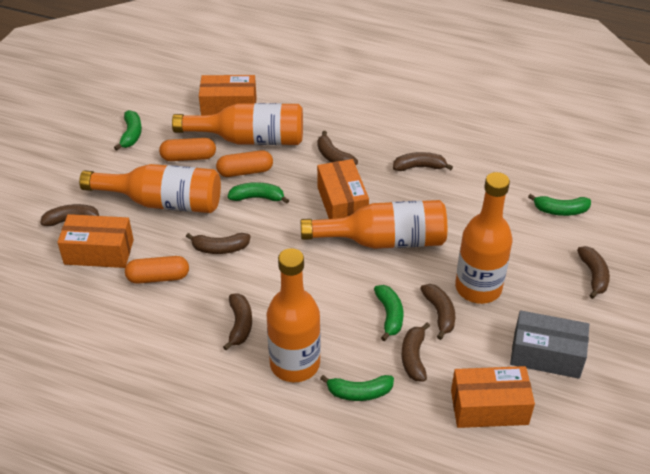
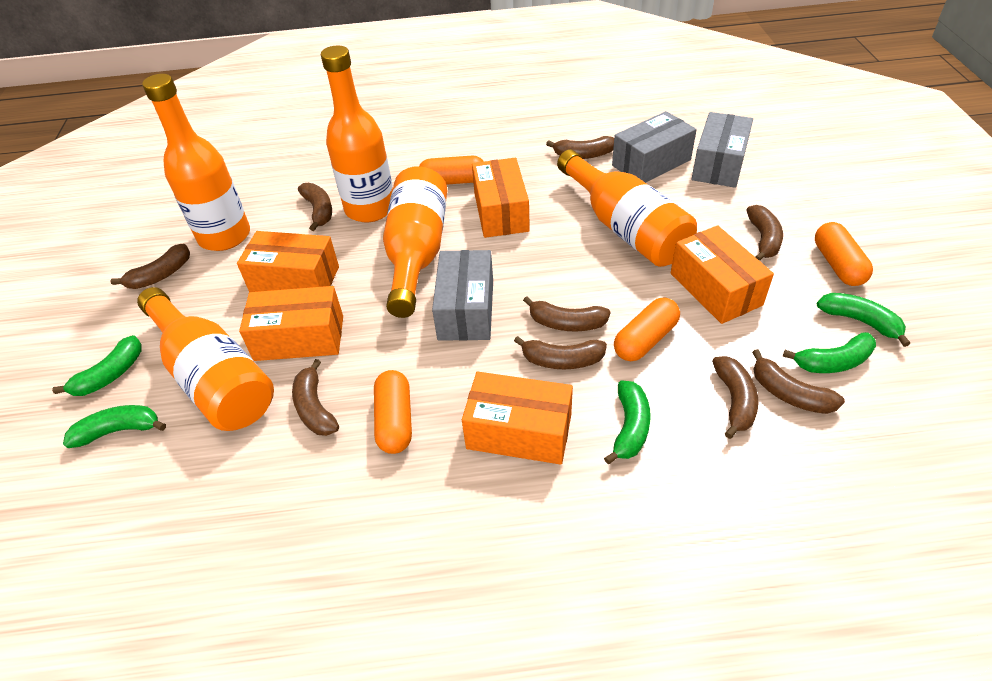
brown banana: 8 -> 9
grey box: 1 -> 3
orange box: 4 -> 5
orange capsule: 3 -> 4

